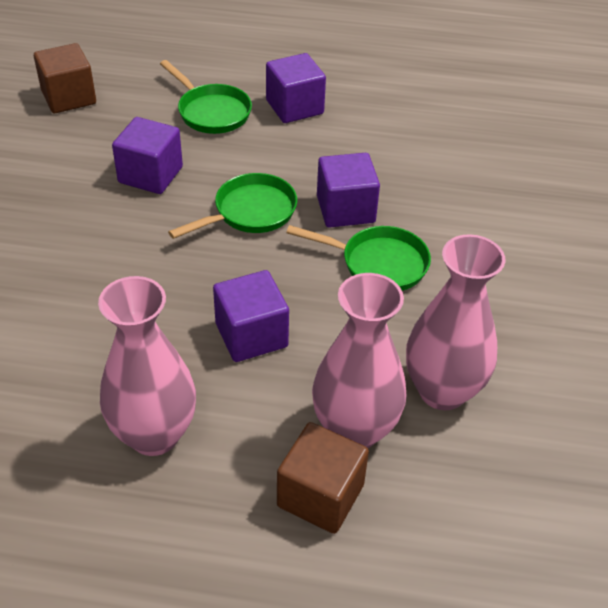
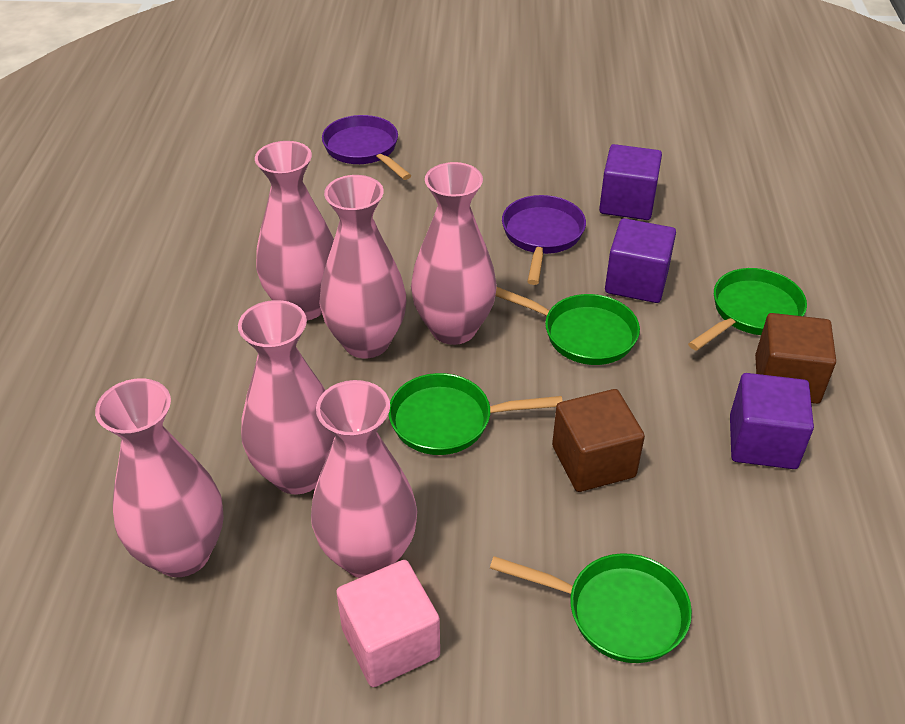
green pan: 3 -> 4
pink cube: 0 -> 1
pink vase: 3 -> 6
purple cube: 4 -> 3
purple pan: 0 -> 2

